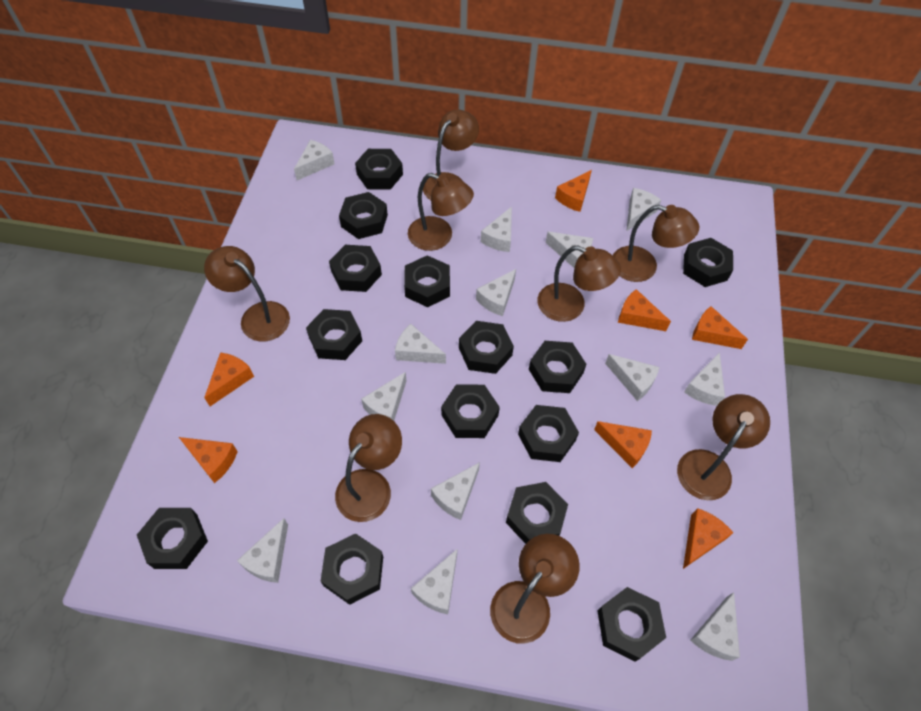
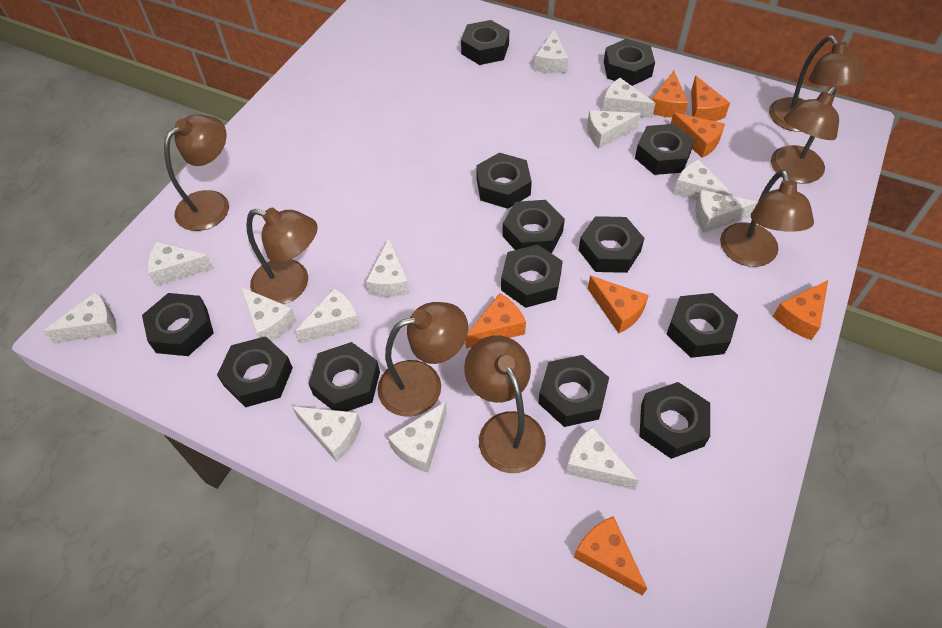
black nut: 14 -> 13
brown lamp: 8 -> 7

